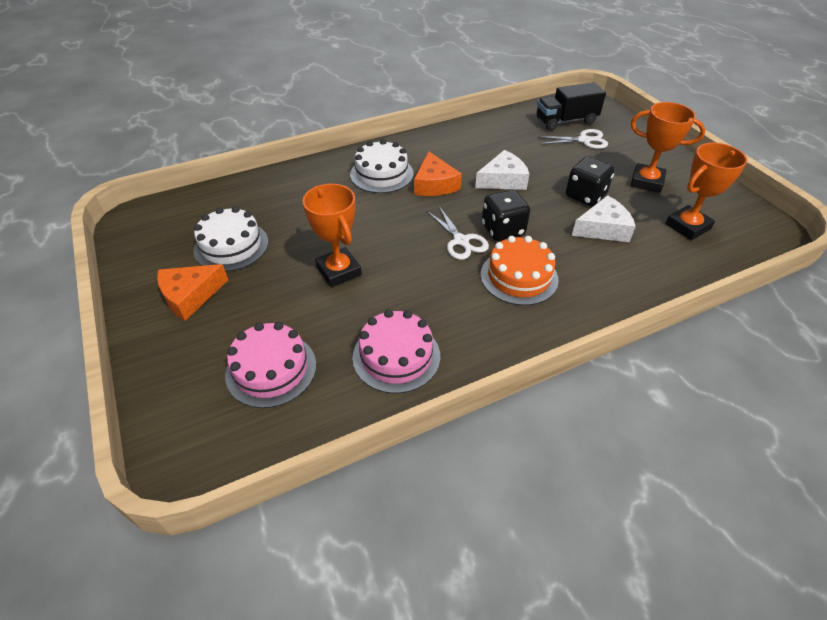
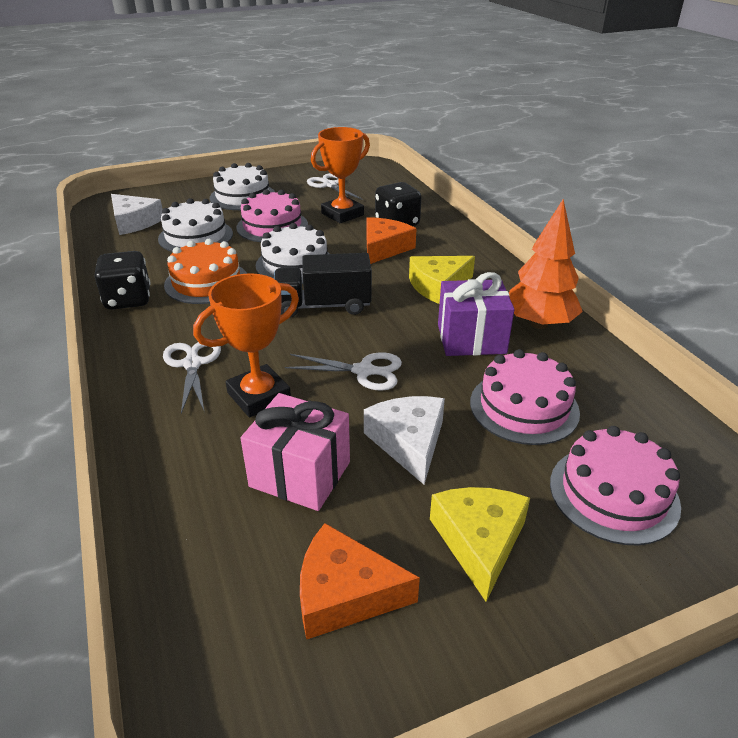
orange tree: 0 -> 1
orange trophy: 3 -> 2
pink cake: 2 -> 3
pink gift: 0 -> 1
purple gift: 0 -> 1
white cake: 2 -> 3
white scissors: 2 -> 3
yellow cheese: 0 -> 2

